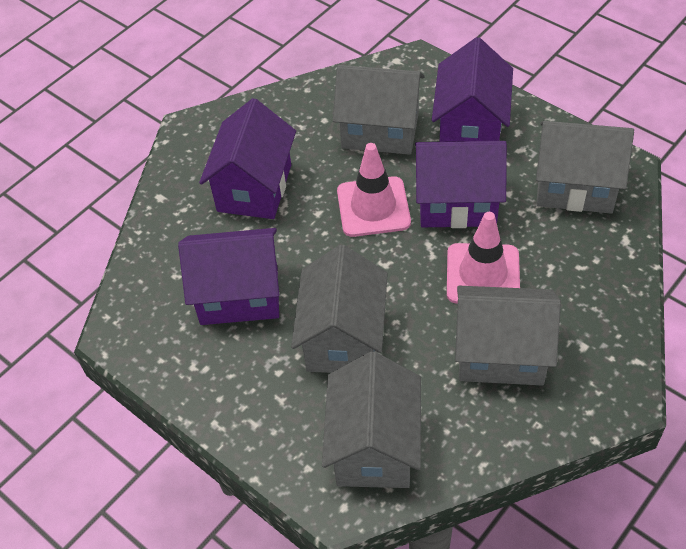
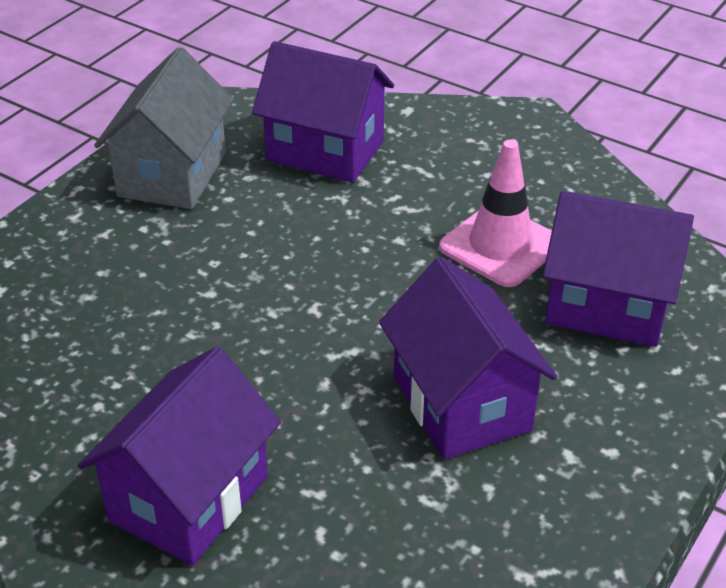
grey house: 5 -> 1
pink traffic cone: 2 -> 1

